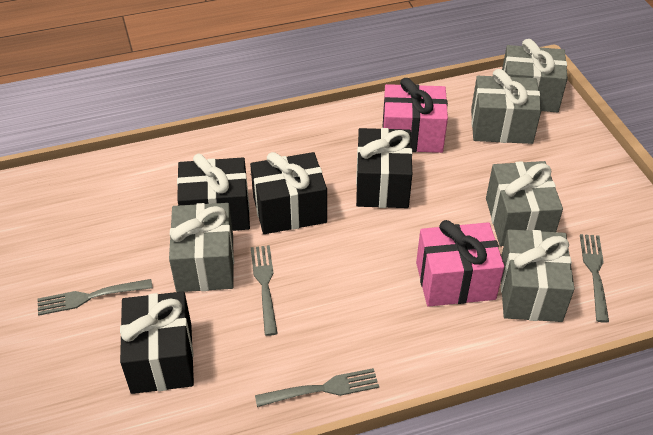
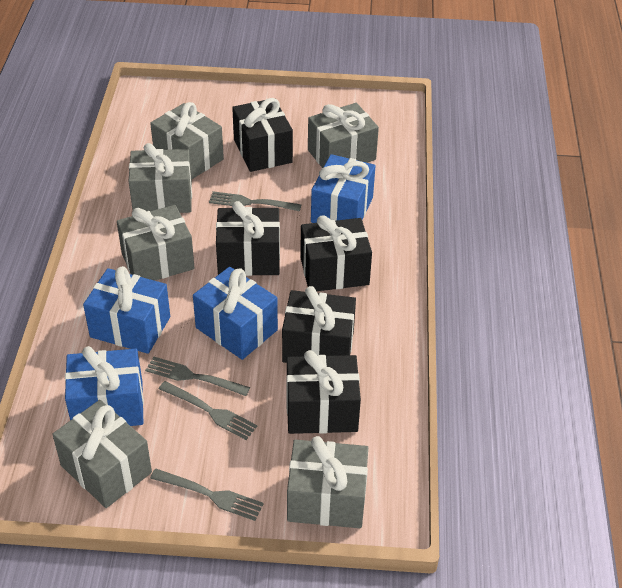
black gift: 4 -> 5
blue gift: 0 -> 4
grey gift: 5 -> 6
pink gift: 2 -> 0

